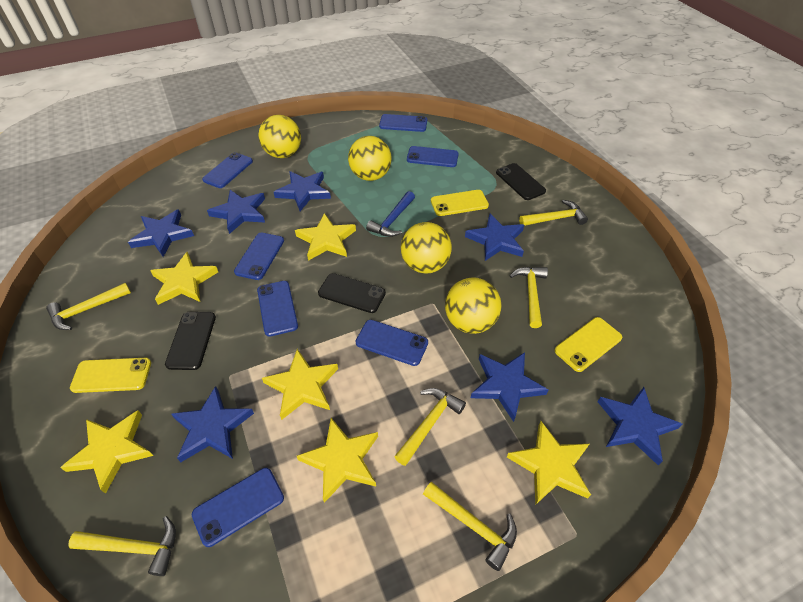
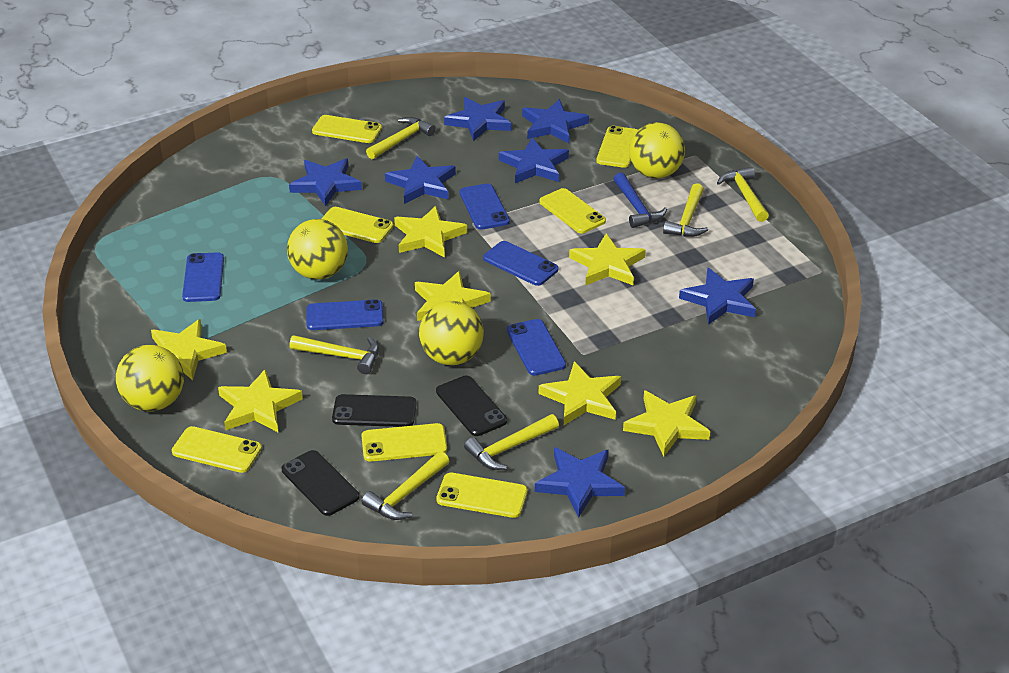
blue phone: 7 -> 5
yellow phone: 3 -> 7
yellow star: 6 -> 7

